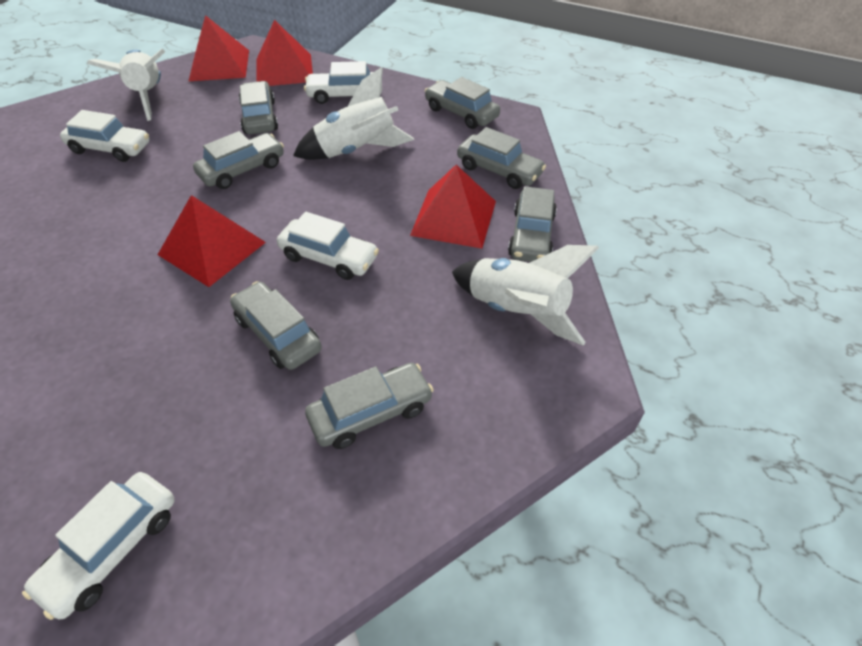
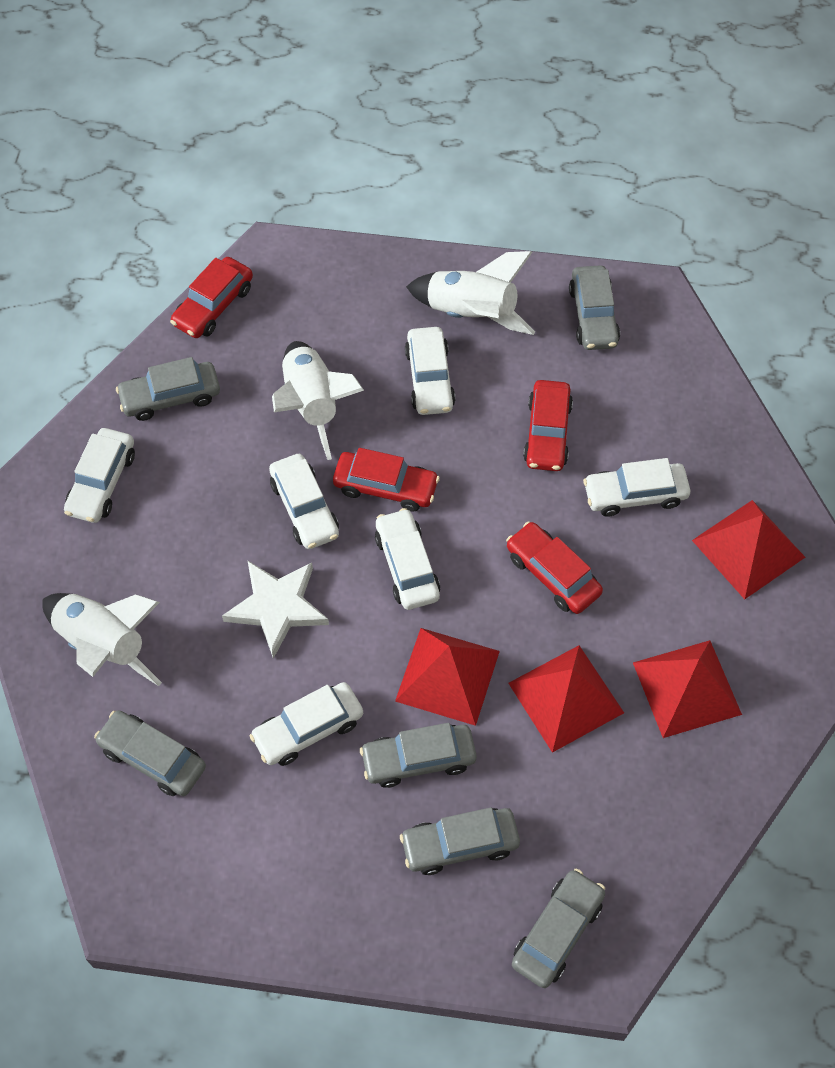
grey car: 7 -> 6
red car: 0 -> 4
white car: 4 -> 6
white star: 0 -> 1

